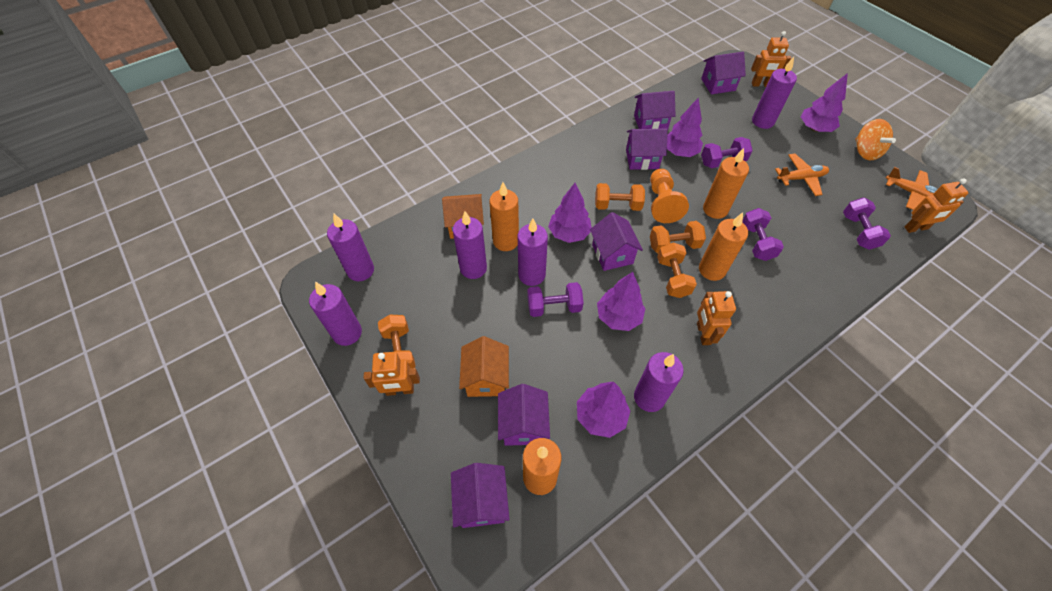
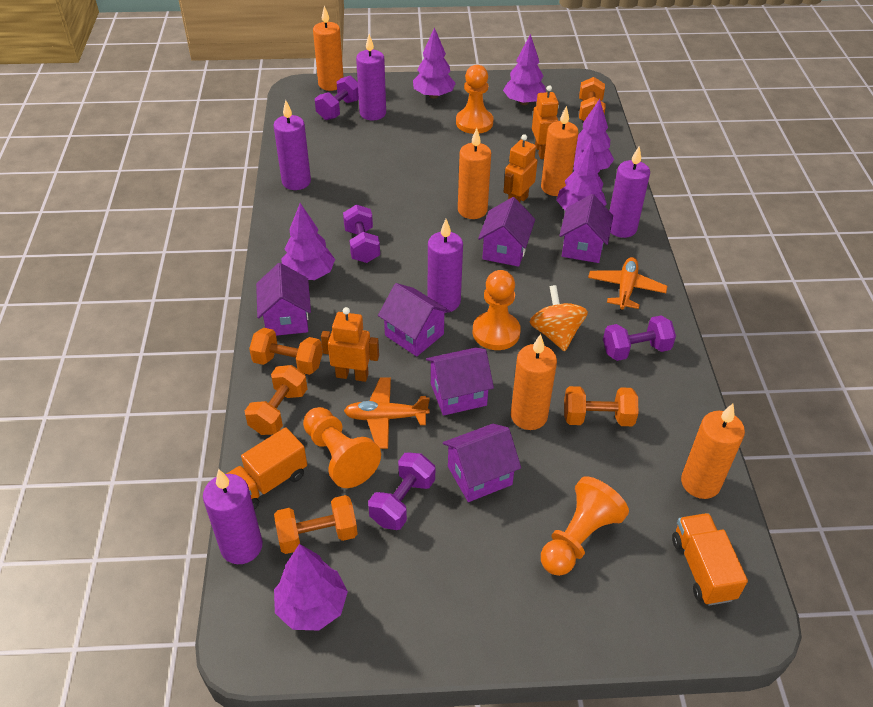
orange candle: 4 -> 5
orange dumbbell: 4 -> 5
orange house: 2 -> 0
orange pawn: 1 -> 4
orange robot: 4 -> 3
orange truck: 0 -> 2
purple candle: 6 -> 5
purple tree: 5 -> 6

